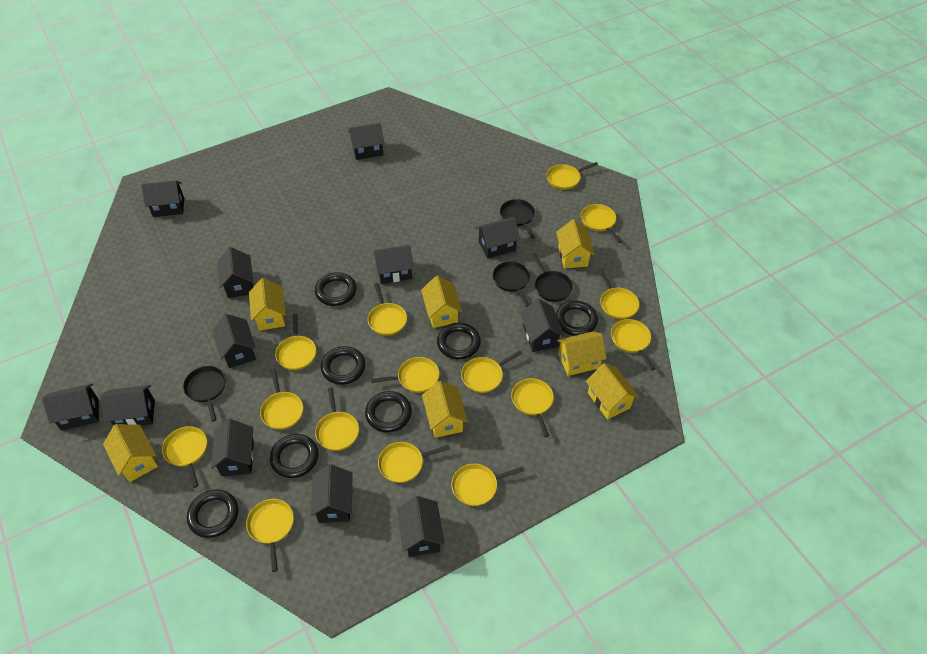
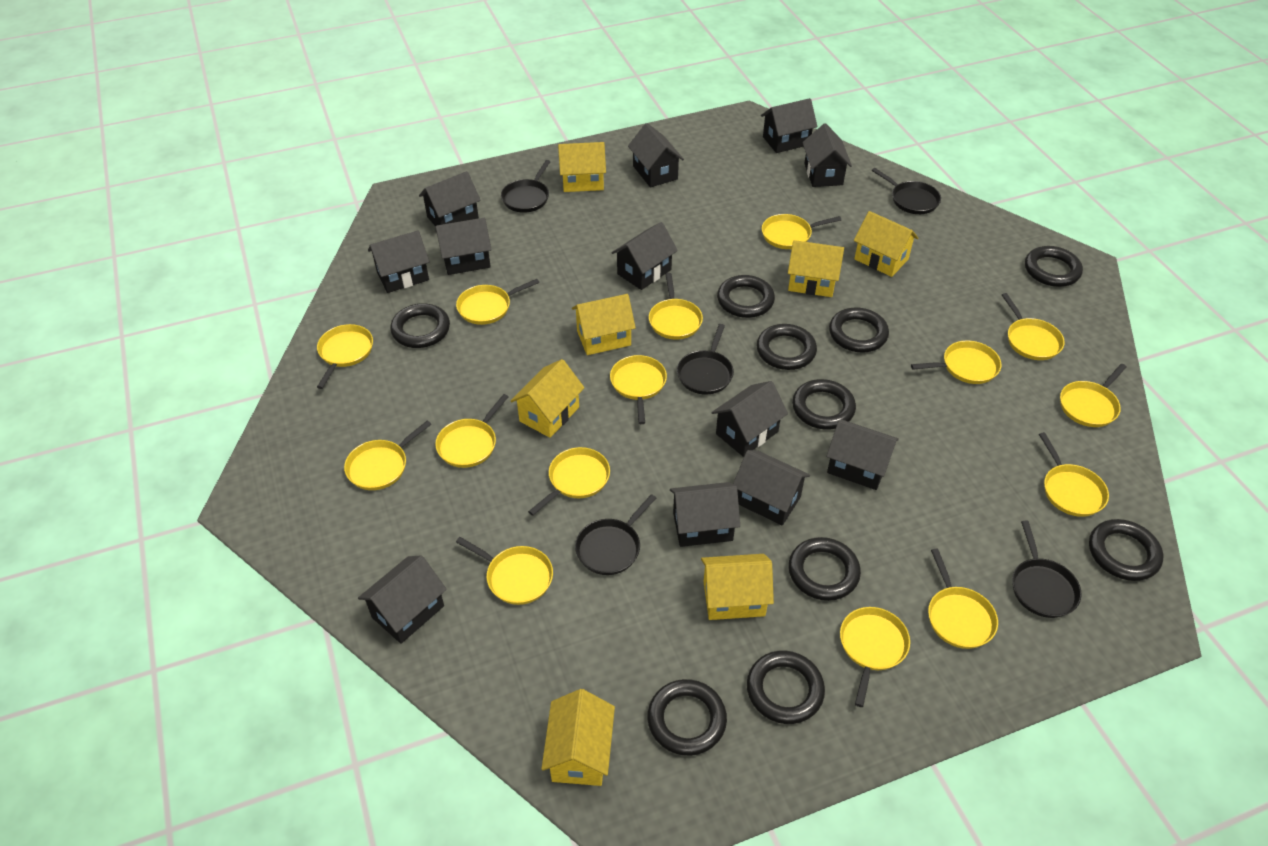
black pan: 4 -> 5
black ring: 7 -> 10

